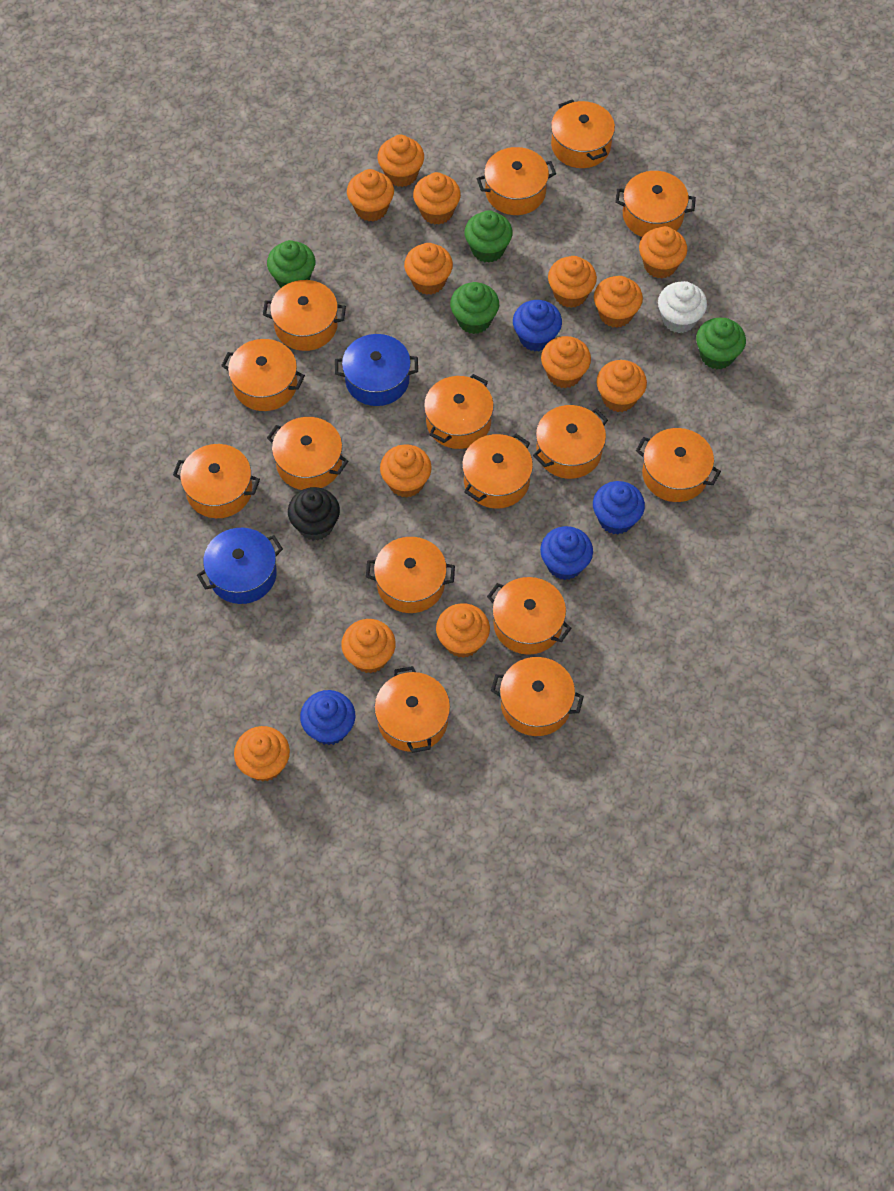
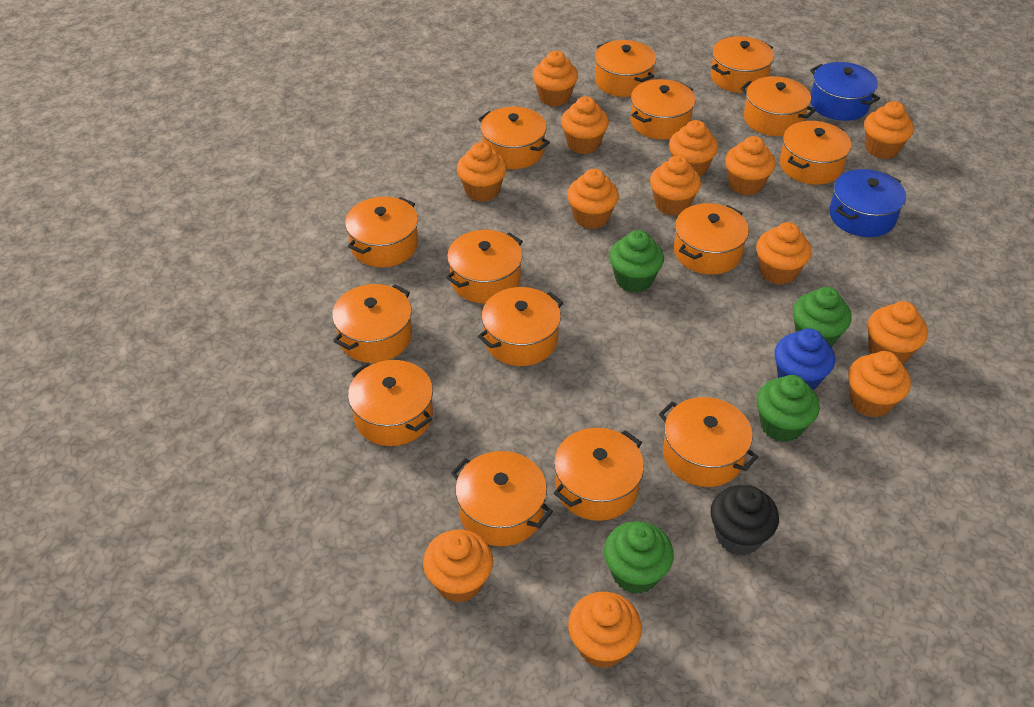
blue cupcake: 4 -> 1
white cupcake: 1 -> 0

